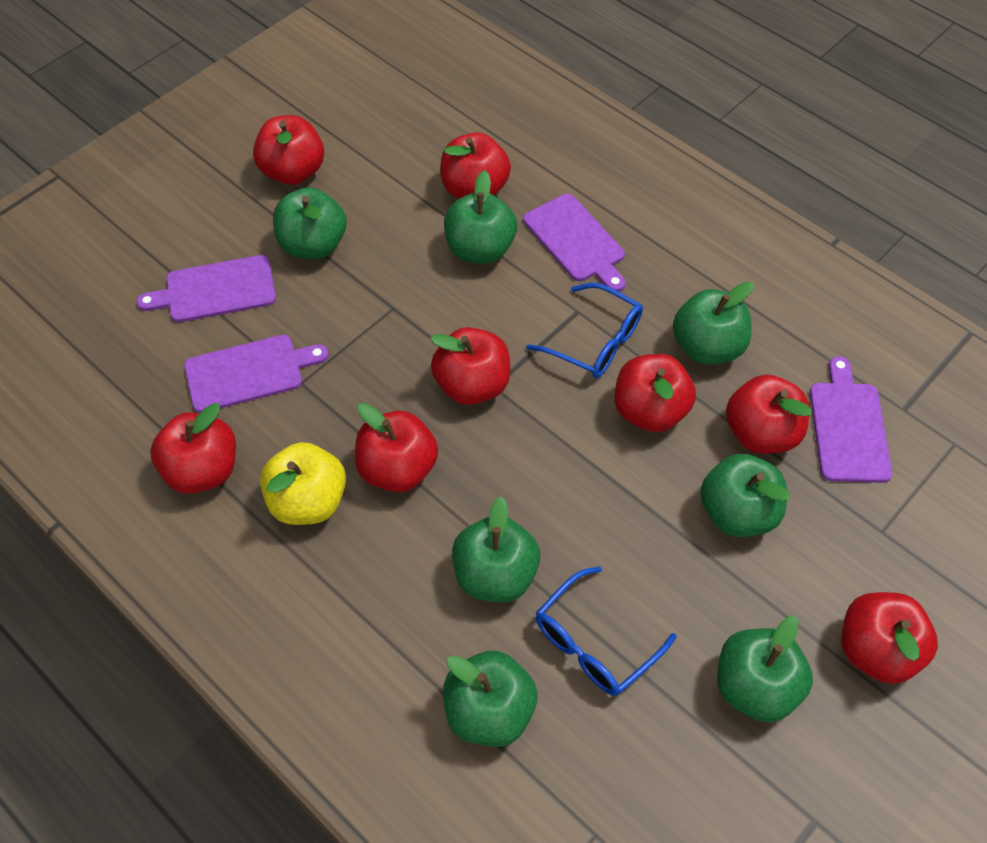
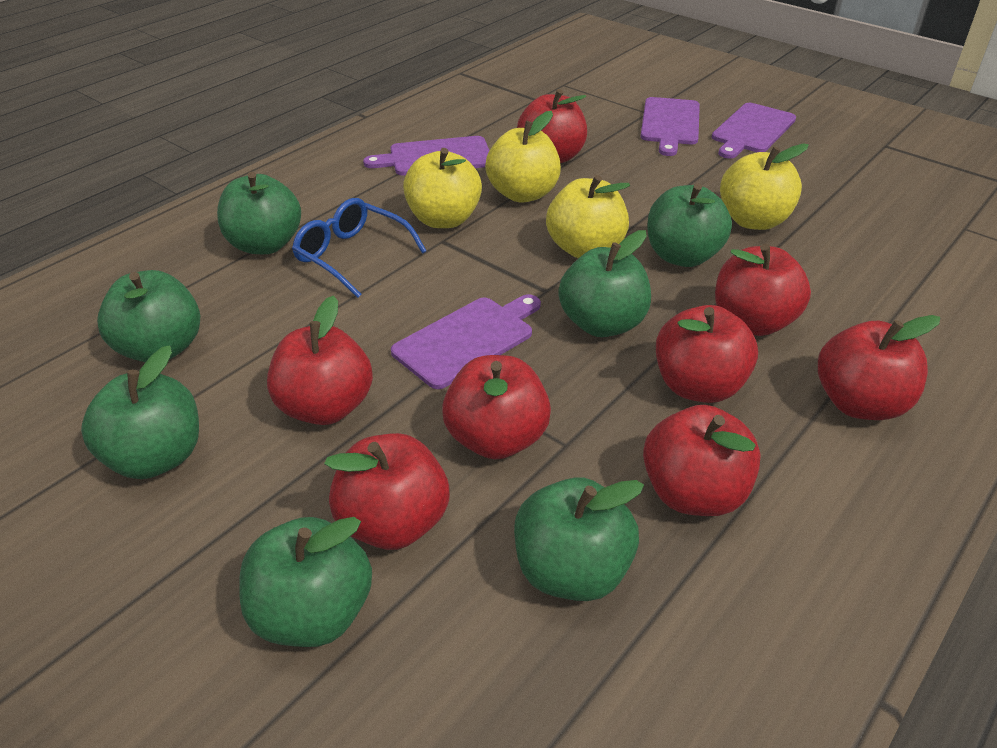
blue glasses: 2 -> 1
yellow apple: 1 -> 4

